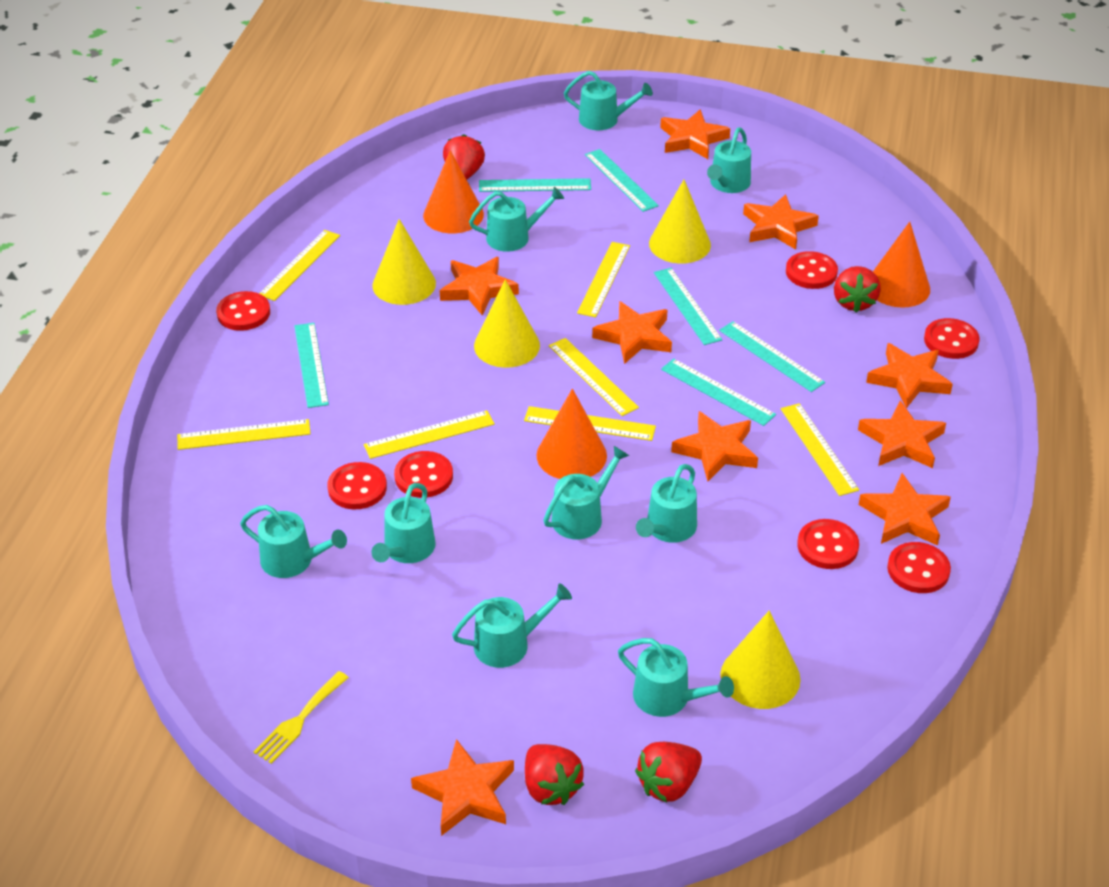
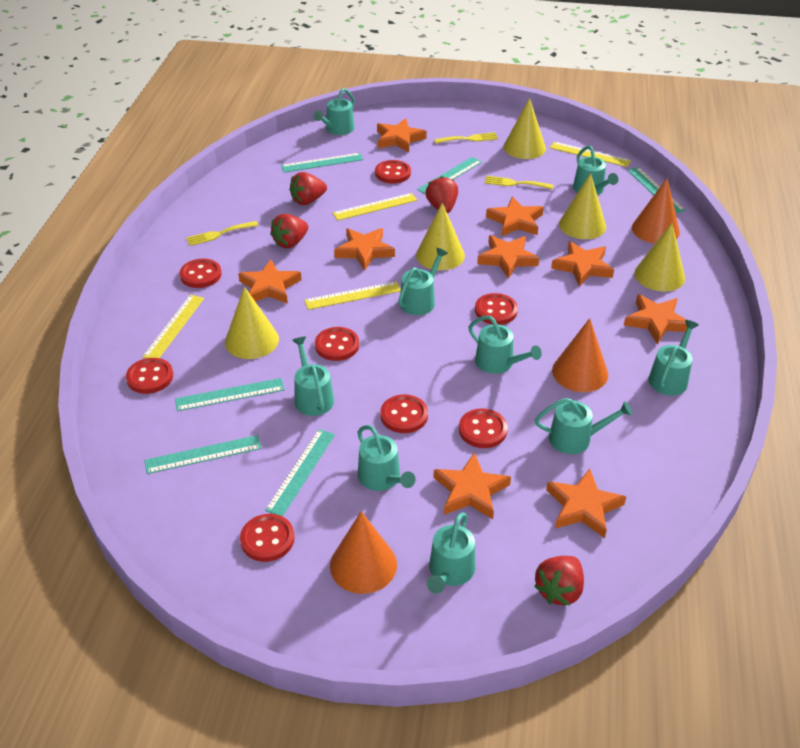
red button: 7 -> 8
yellow cone: 4 -> 5
yellow fork: 1 -> 3
yellow ruler: 7 -> 4

